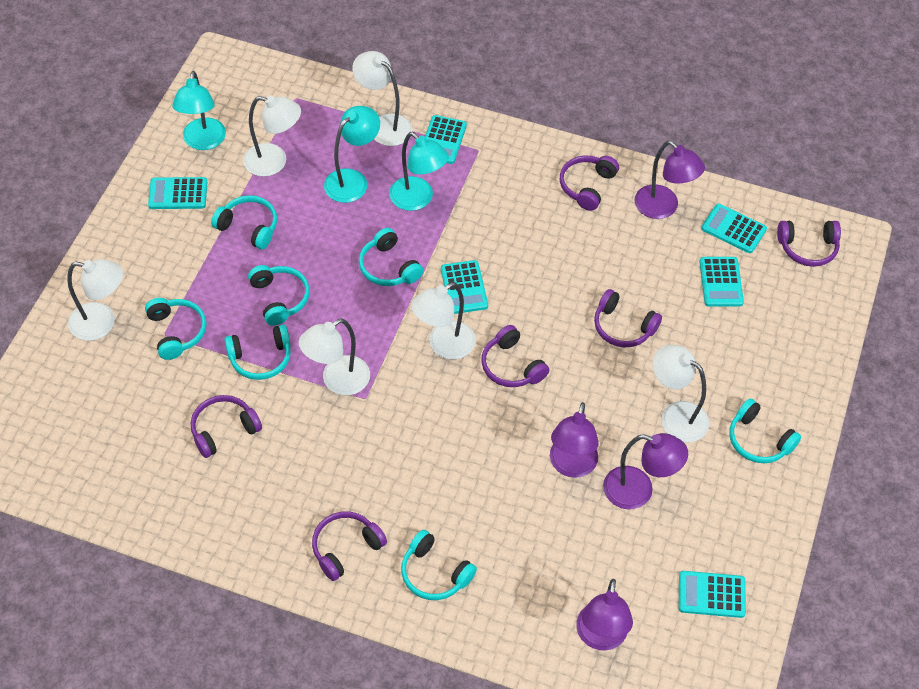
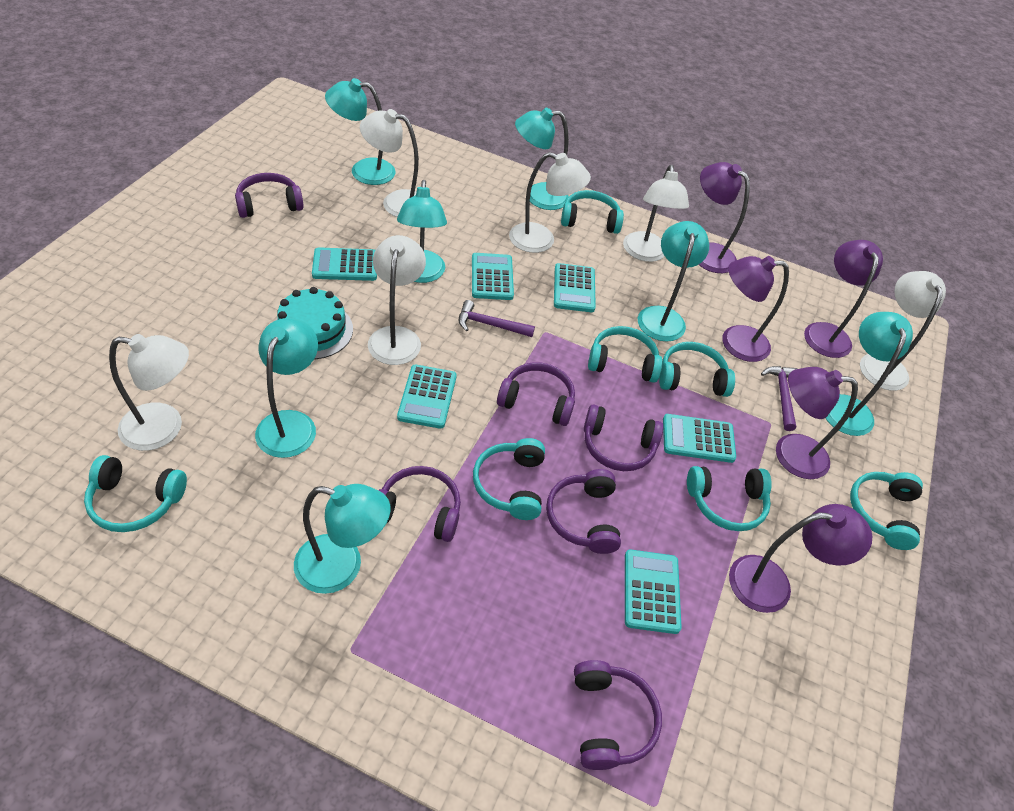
purple hammer: 0 -> 2
purple lamp: 4 -> 5
turquoise cake: 0 -> 1
turquoise lamp: 3 -> 7

